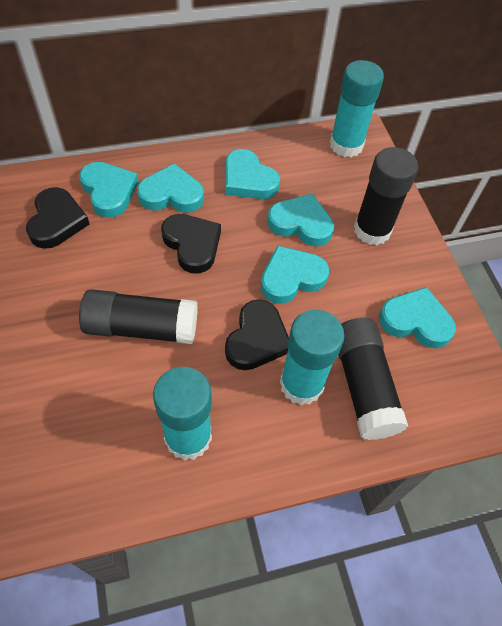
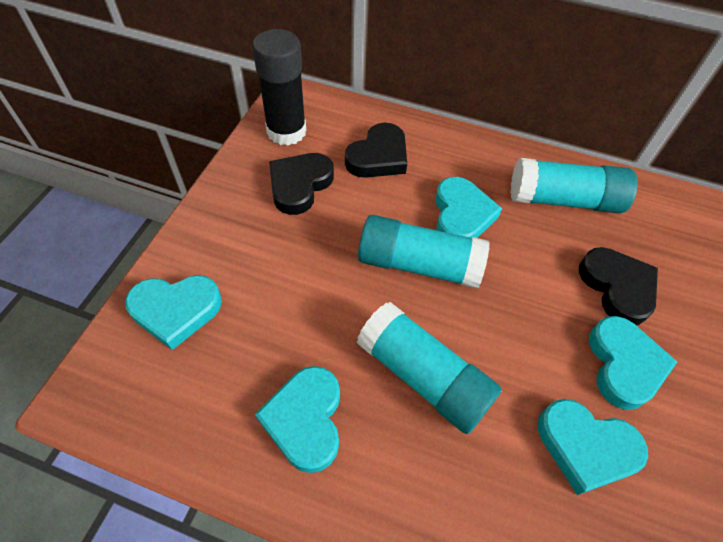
black glue stick: 3 -> 1
turquoise heart: 6 -> 5

